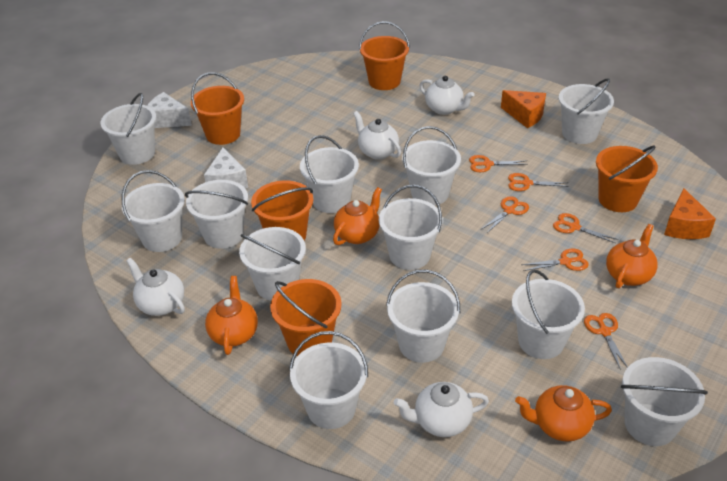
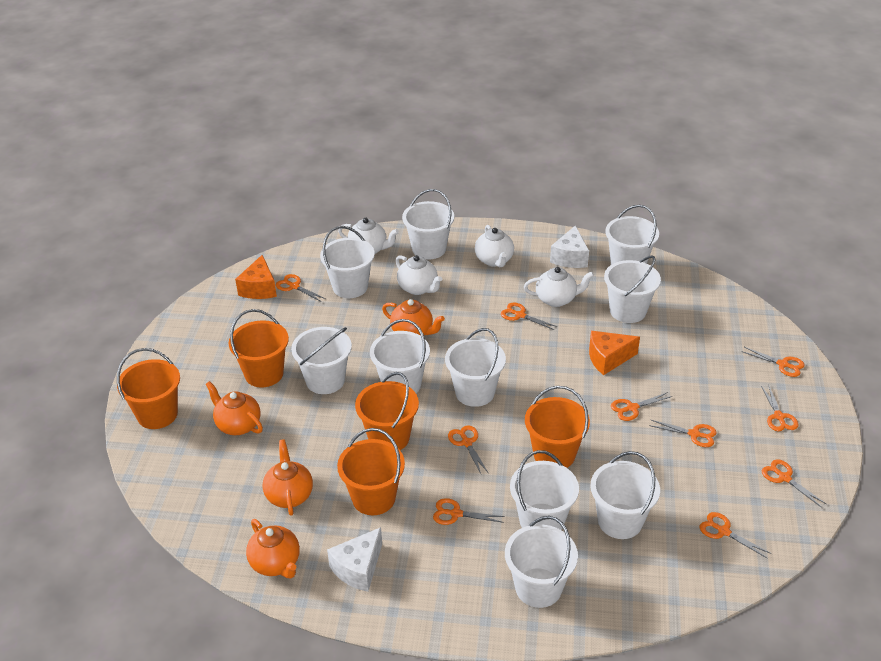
orange scissors: 6 -> 10
white bucket: 12 -> 10

